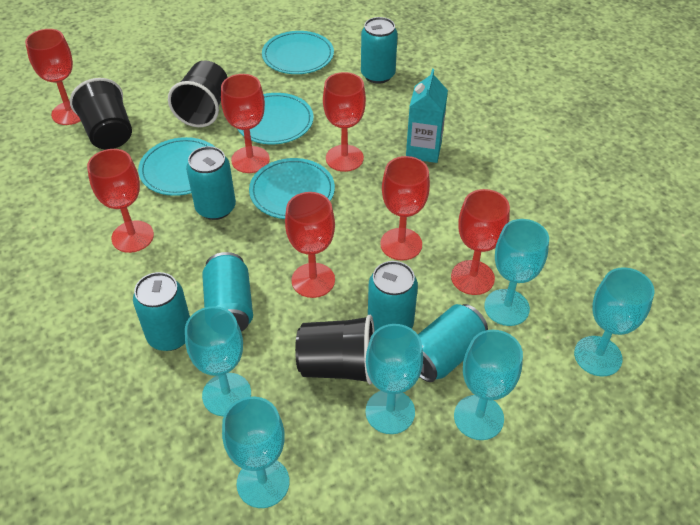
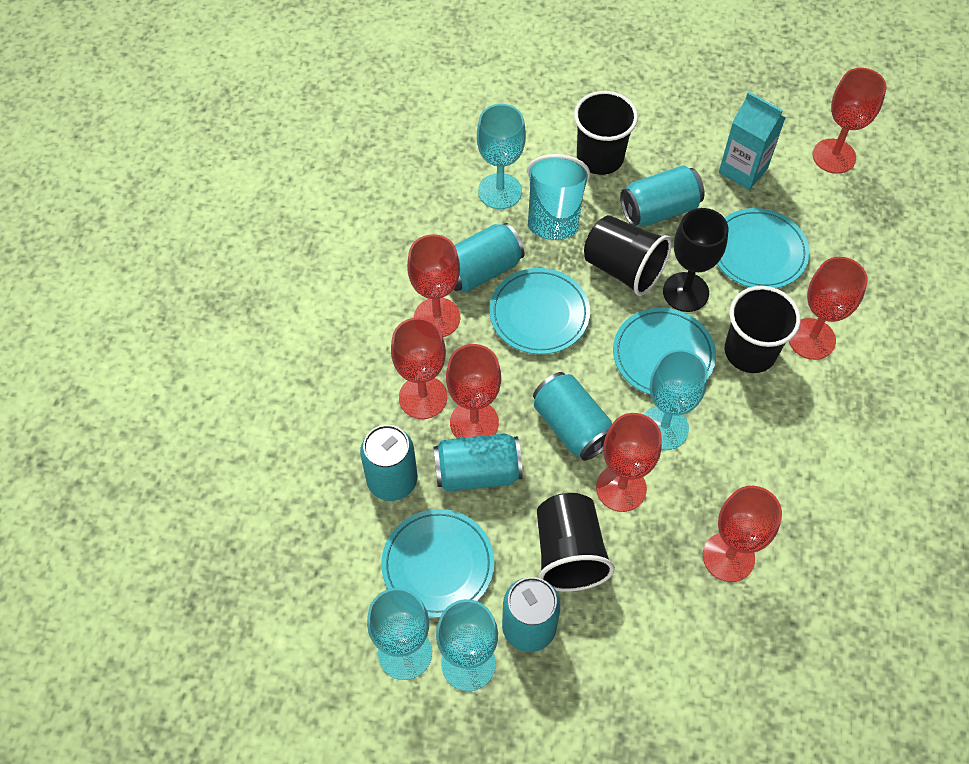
black cup: 3 -> 4
black goblet: 0 -> 1
turquoise cup: 0 -> 1
turquoise goblet: 6 -> 4

